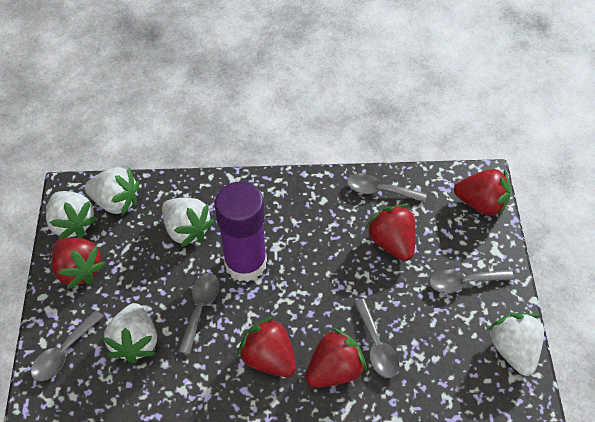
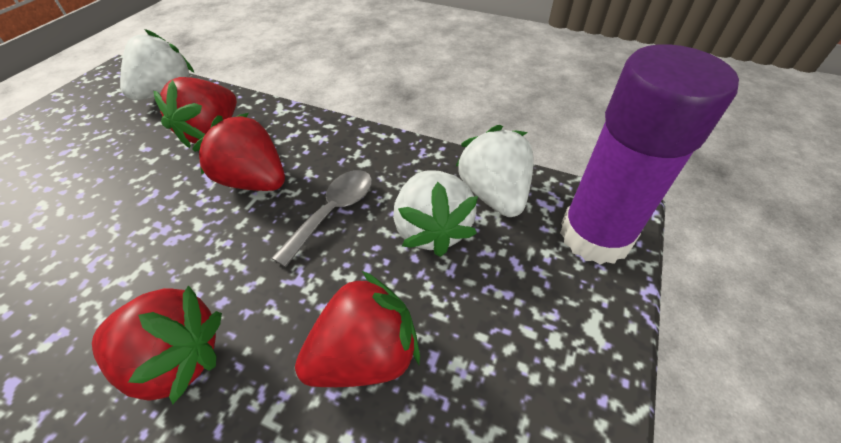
grey spoon: 5 -> 1
red strawberry: 5 -> 4
white strawberry: 5 -> 3

